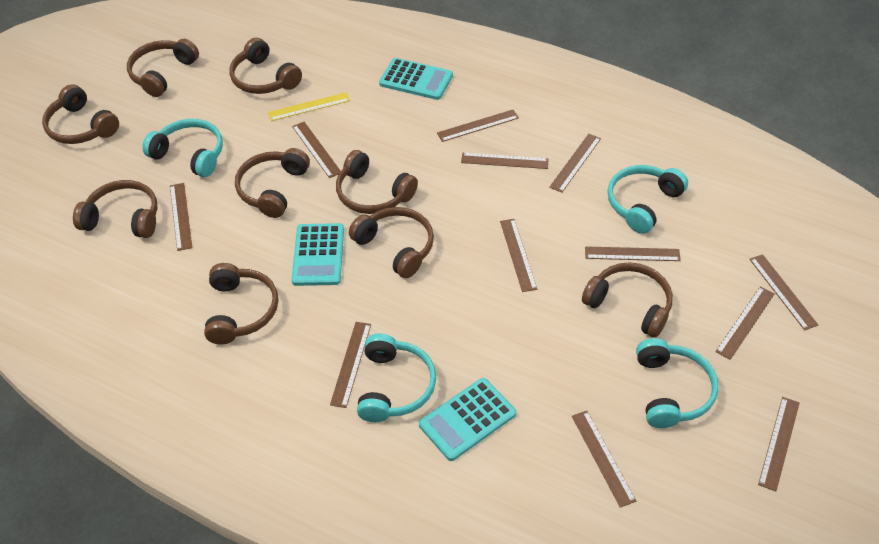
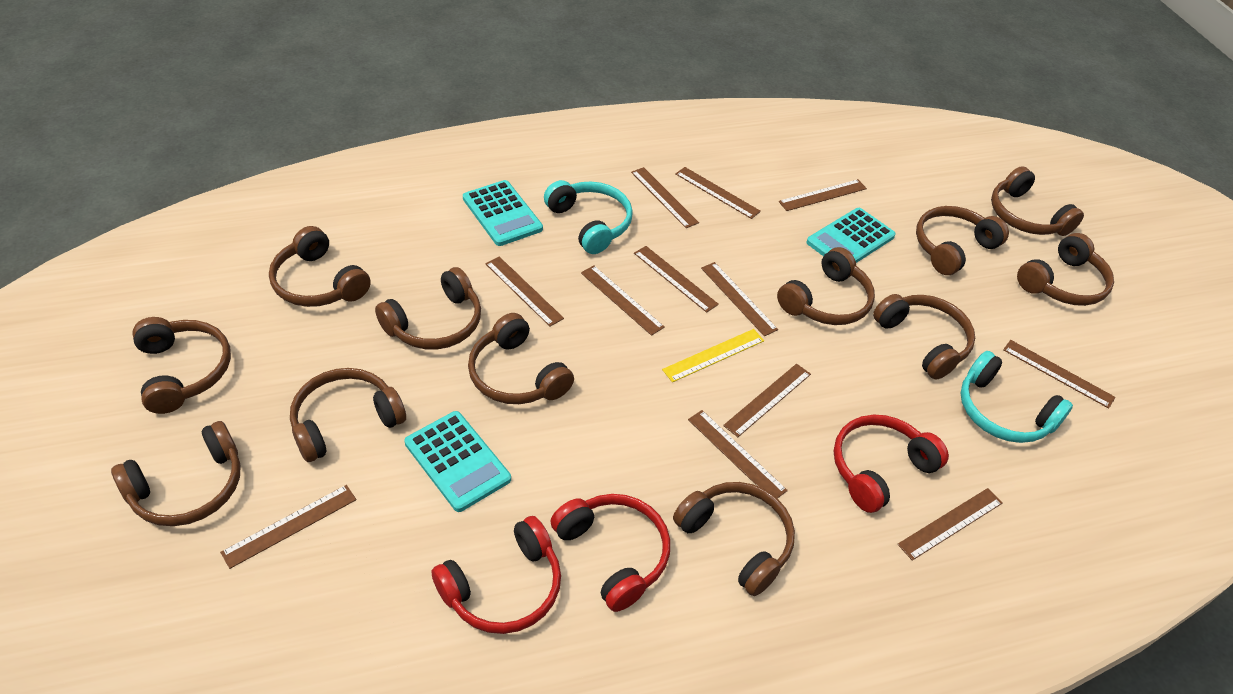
brown headphones: 9 -> 12
red headphones: 0 -> 3
turquoise headphones: 4 -> 2

